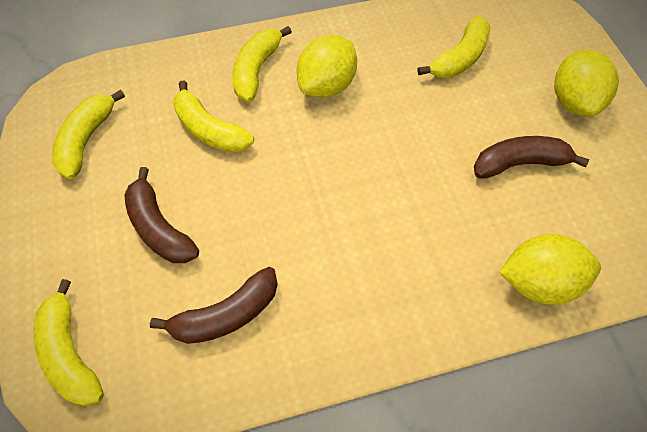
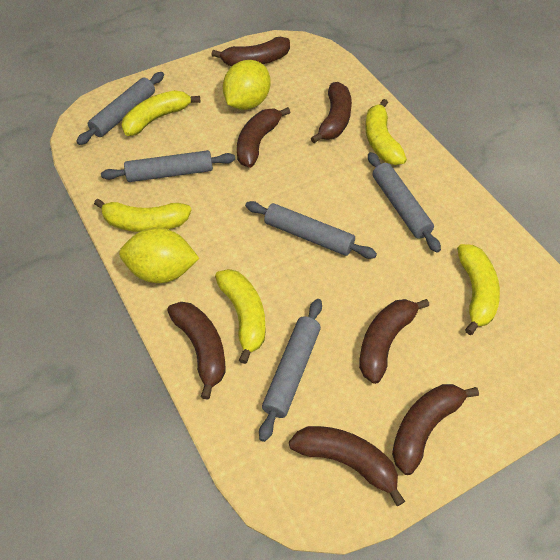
brown banana: 3 -> 7
grey rolling pin: 0 -> 5
yellow lemon: 3 -> 2

